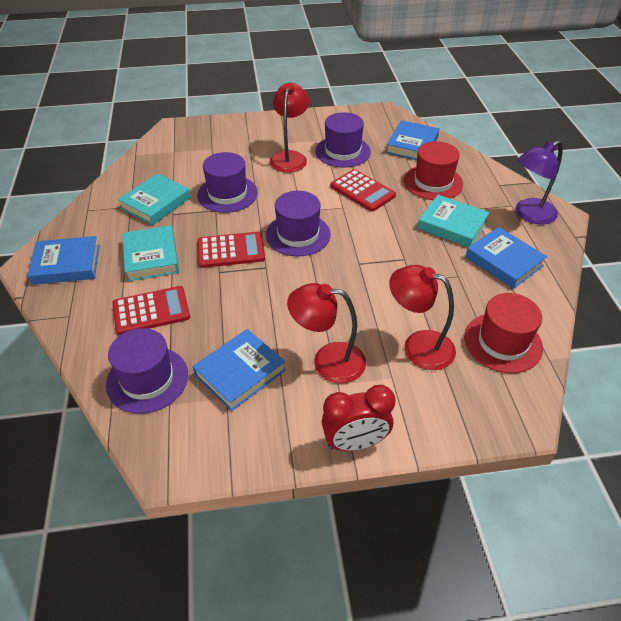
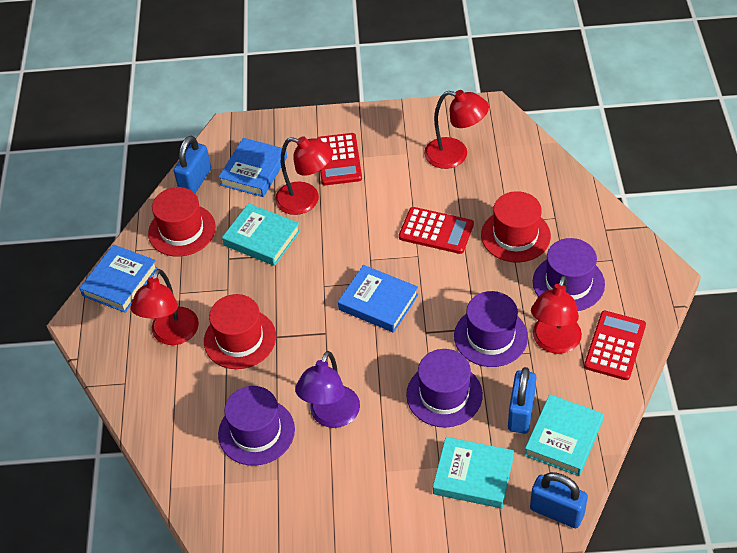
blue book: 4 -> 3
blue padlock: 0 -> 3
red clock: 1 -> 0
red hat: 2 -> 3
red lamp: 3 -> 4

